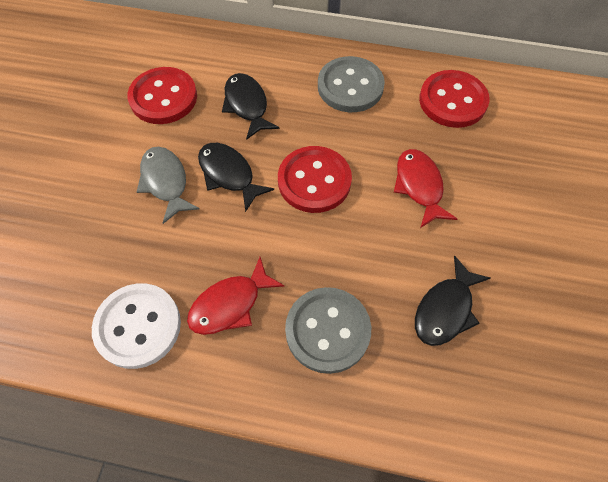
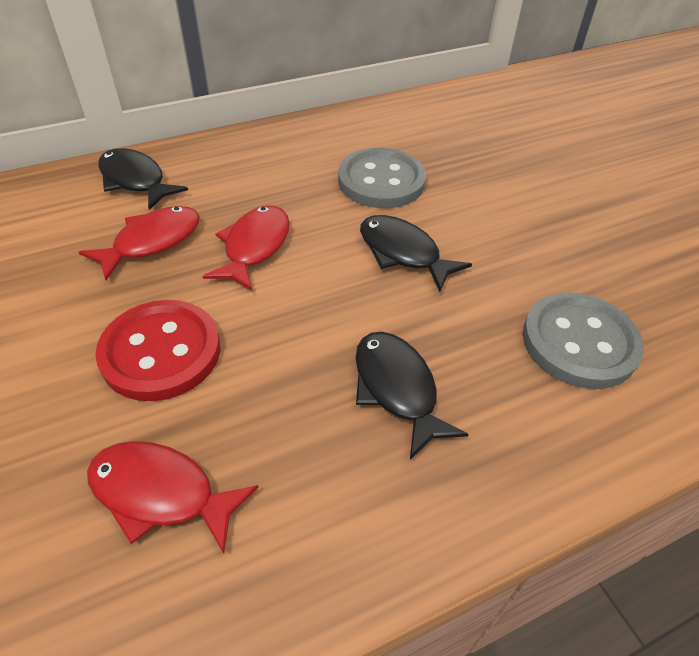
grey fish: 1 -> 0
red button: 3 -> 1
red fish: 2 -> 3
white button: 1 -> 0

